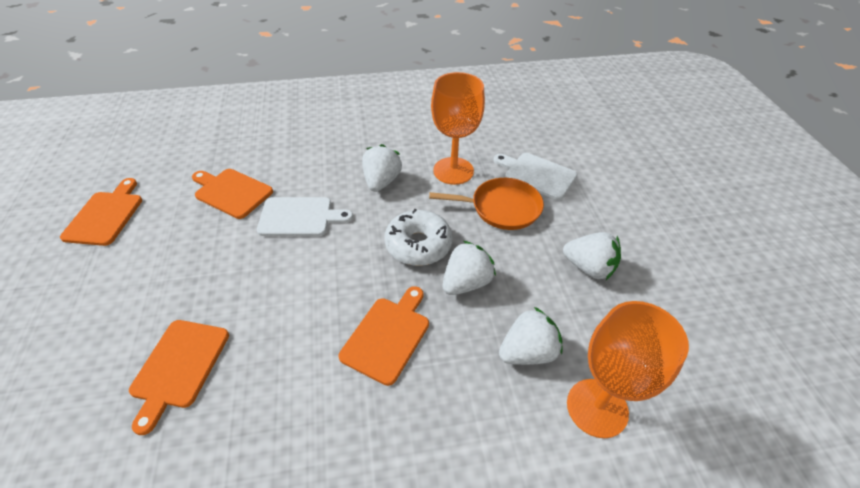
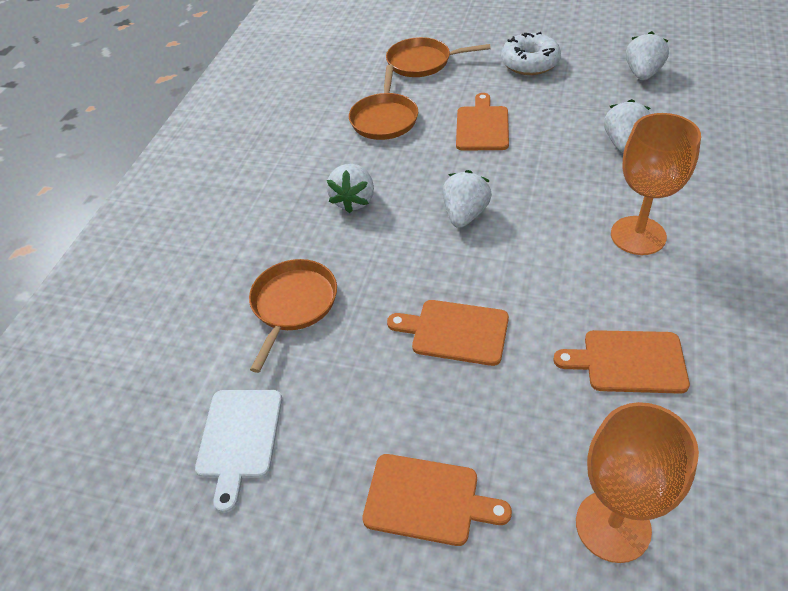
orange pan: 1 -> 3
white cutting board: 2 -> 1

